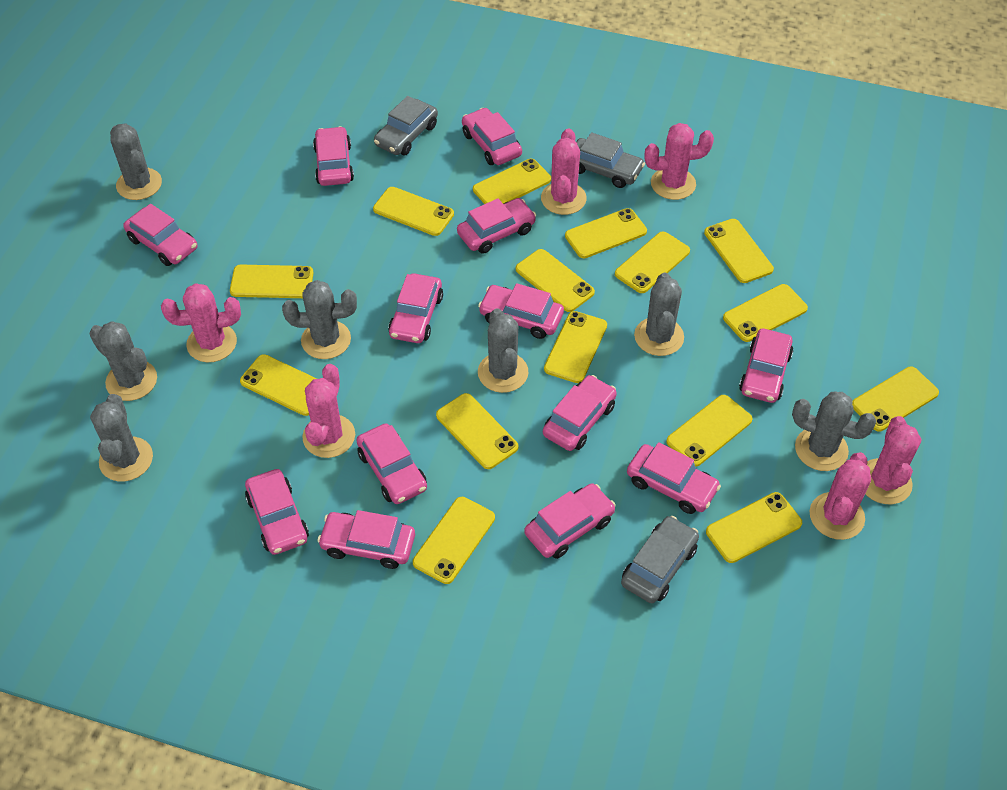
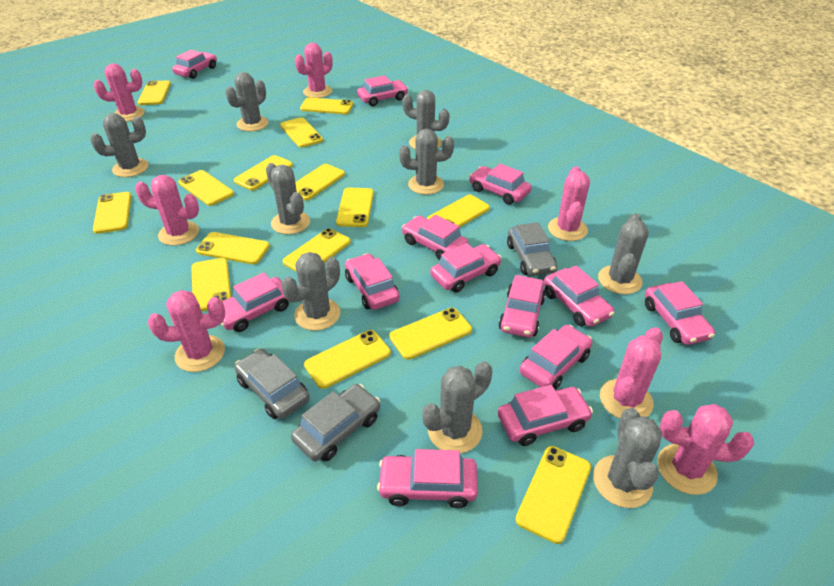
grey cactus: 7 -> 9
pink cactus: 6 -> 7

